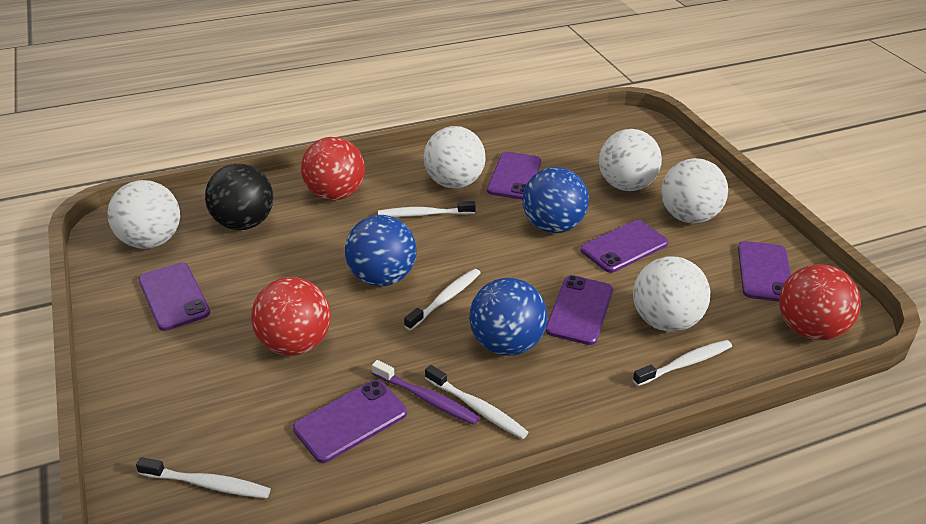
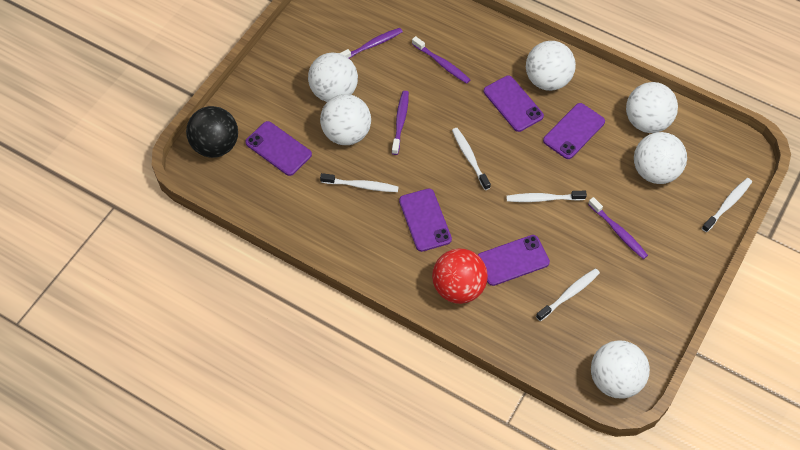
blue ball: 3 -> 0
purple phone: 6 -> 5
purple toothbrush: 1 -> 4
red ball: 3 -> 1
white ball: 5 -> 6

